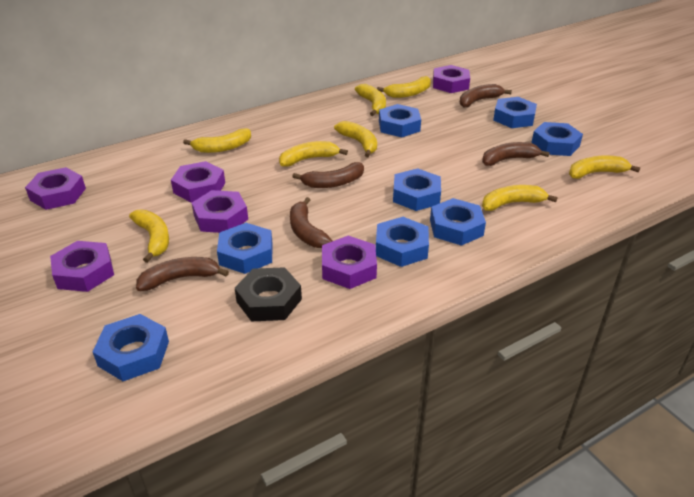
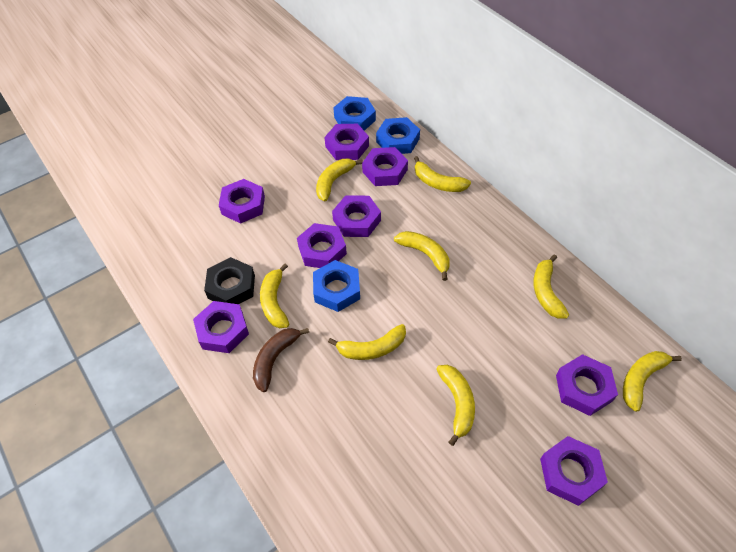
blue nut: 8 -> 3
brown banana: 5 -> 1
purple nut: 6 -> 8

